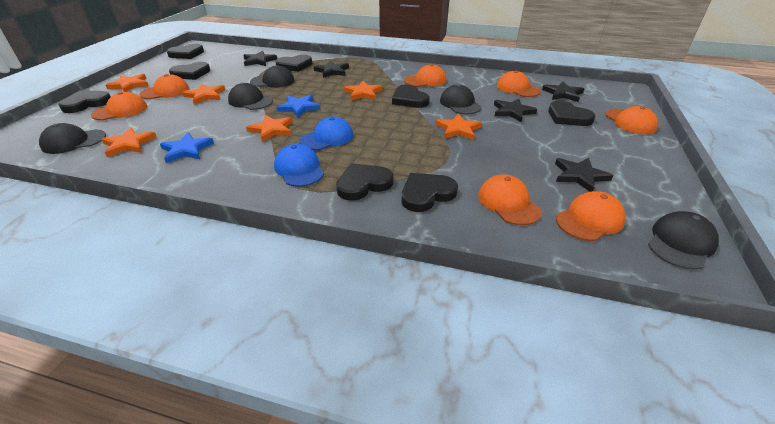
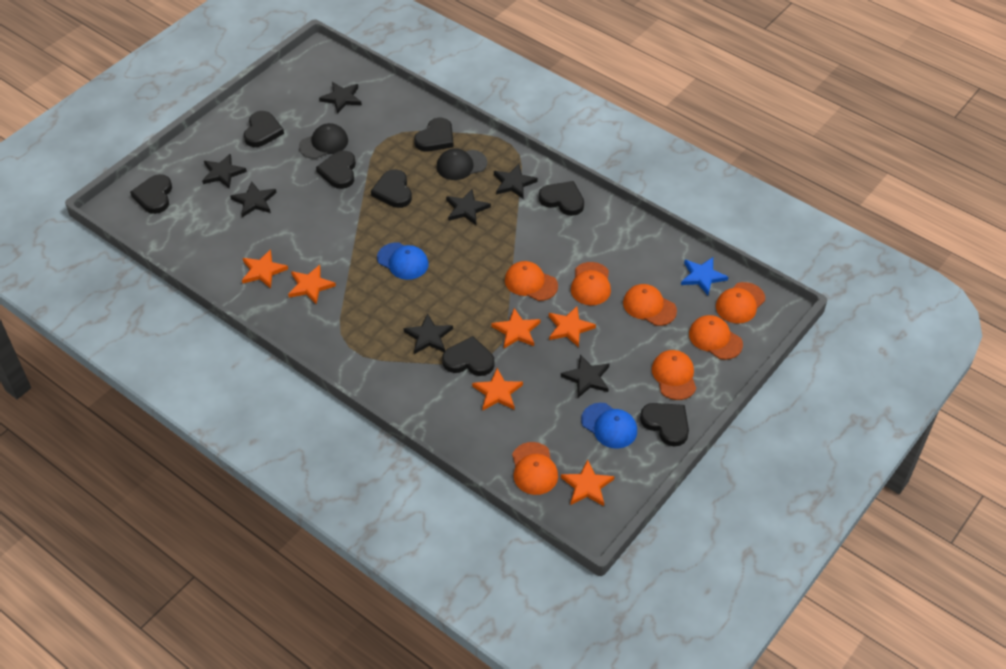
black cap: 5 -> 2
black star: 5 -> 7
blue star: 2 -> 1

